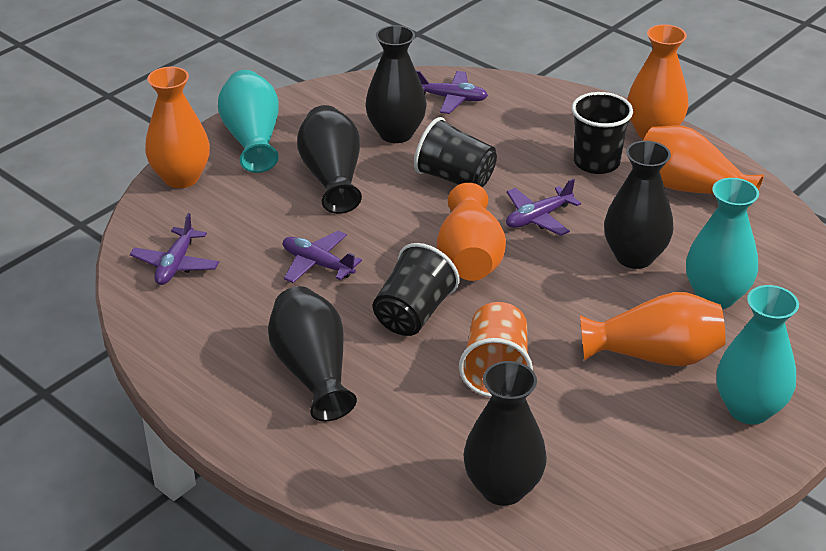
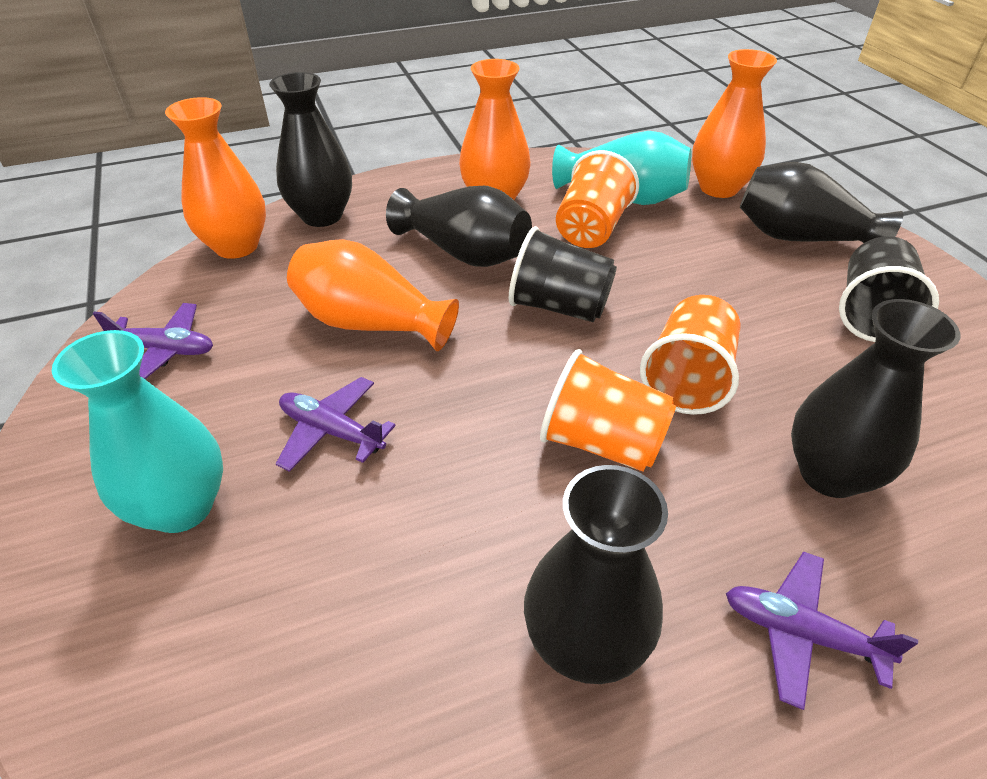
black cup: 3 -> 2
orange cup: 1 -> 3
orange vase: 5 -> 4
purple plane: 4 -> 3
turquoise vase: 3 -> 2

